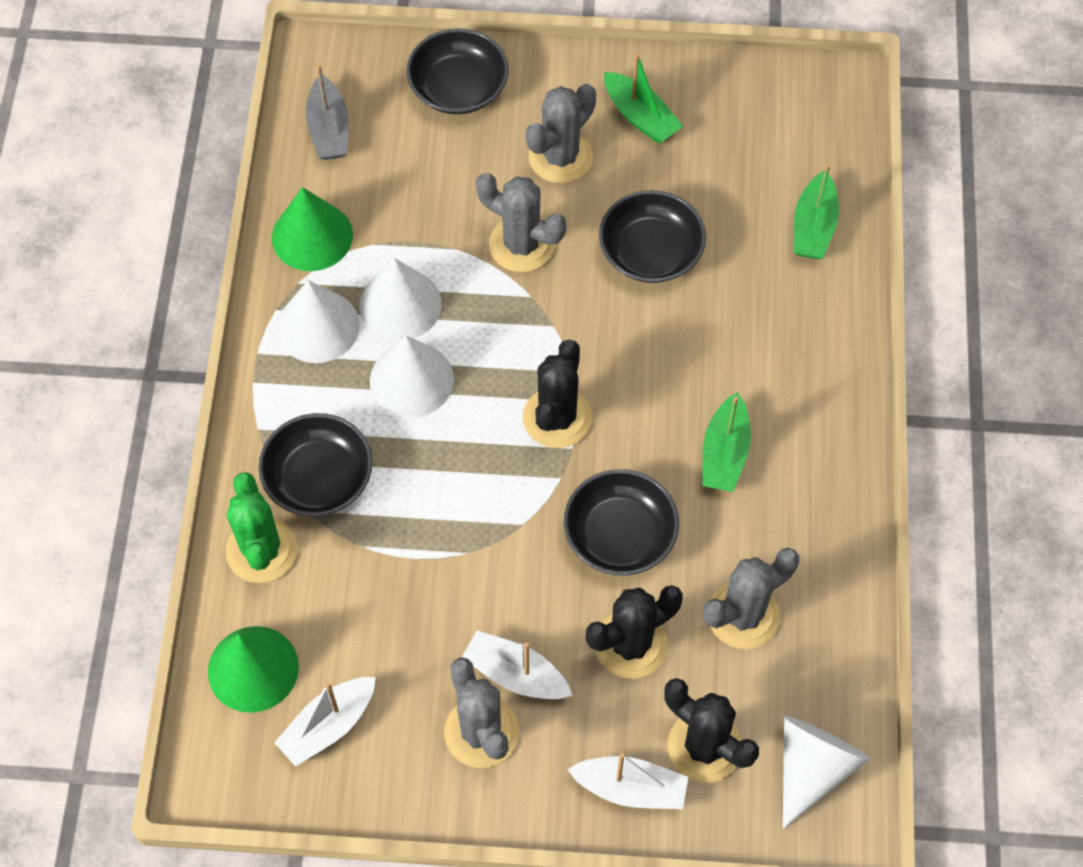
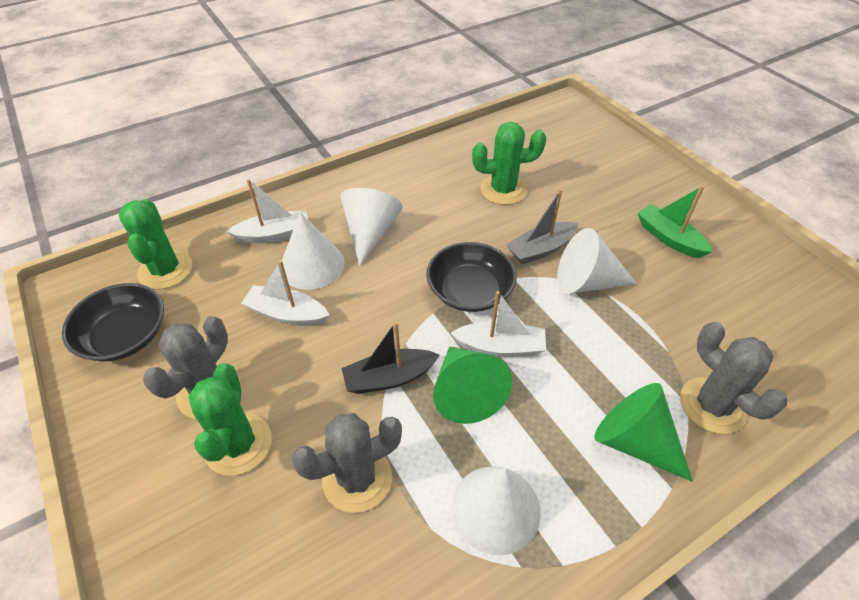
black boat: 0 -> 1
black bowl: 4 -> 2
black cactus: 3 -> 0
green boat: 3 -> 1
green cactus: 1 -> 3
grey cactus: 4 -> 3

